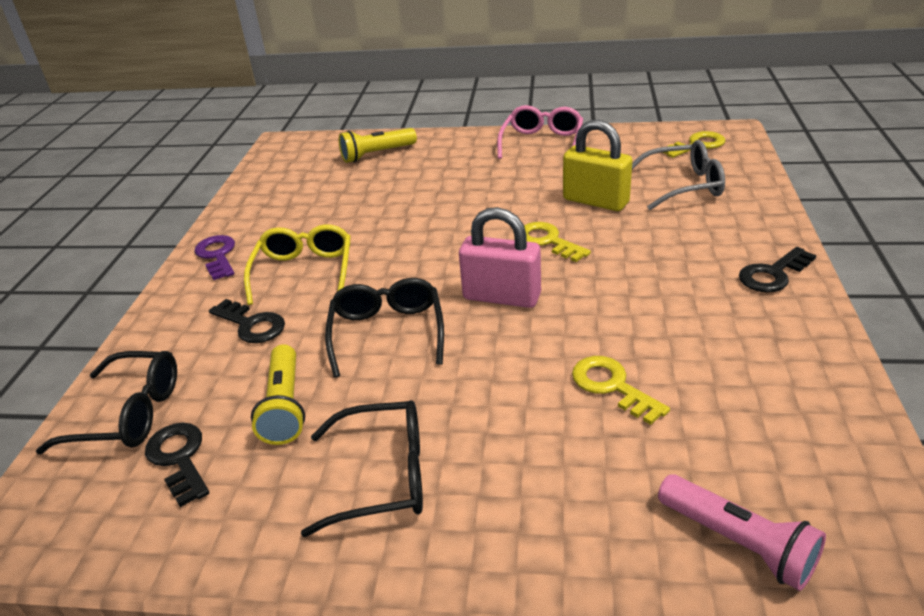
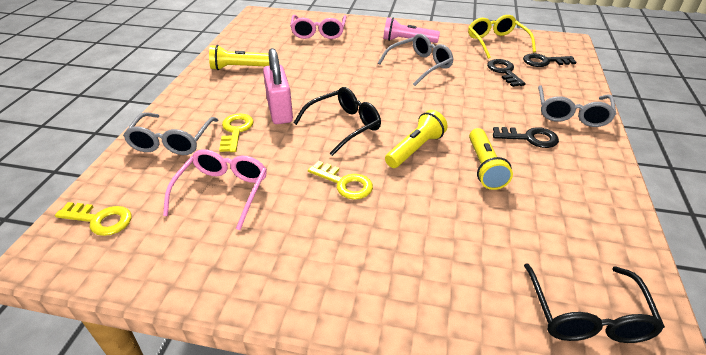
black glasses: 3 -> 2
grey glasses: 1 -> 3
pink glasses: 1 -> 2
purple key: 1 -> 0
yellow flashlight: 2 -> 3
yellow padlock: 1 -> 0

